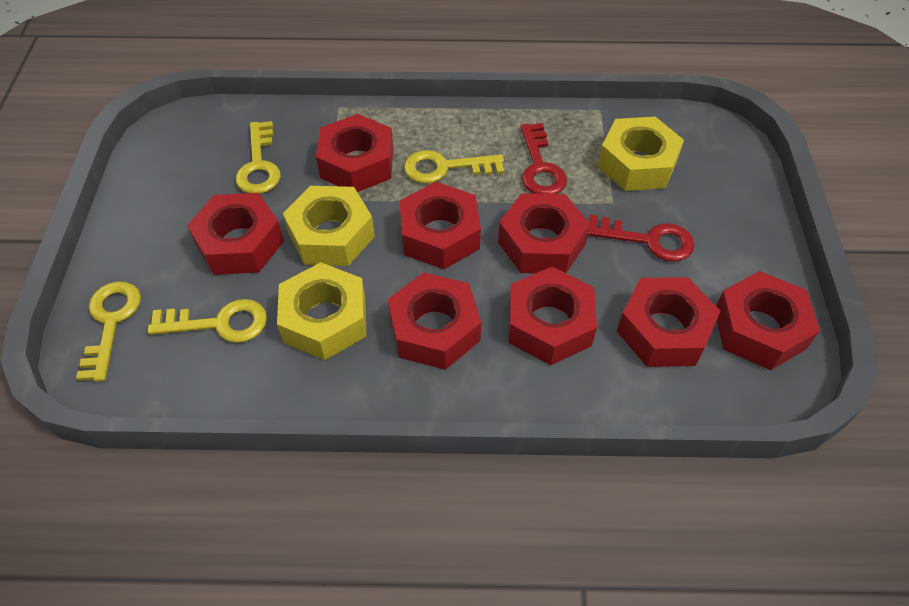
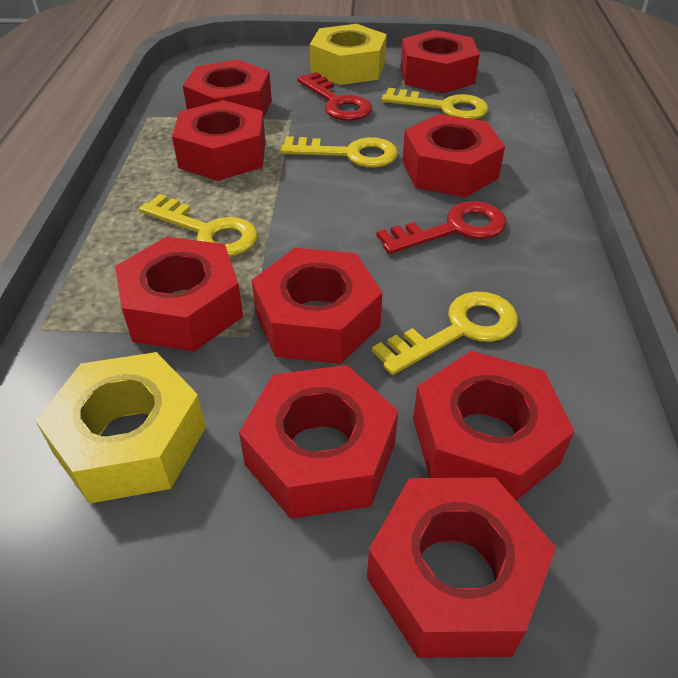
red nut: 8 -> 9
yellow nut: 3 -> 2

